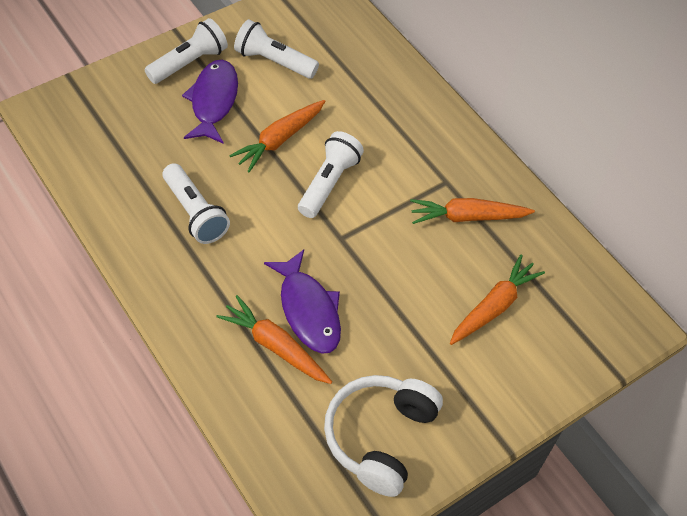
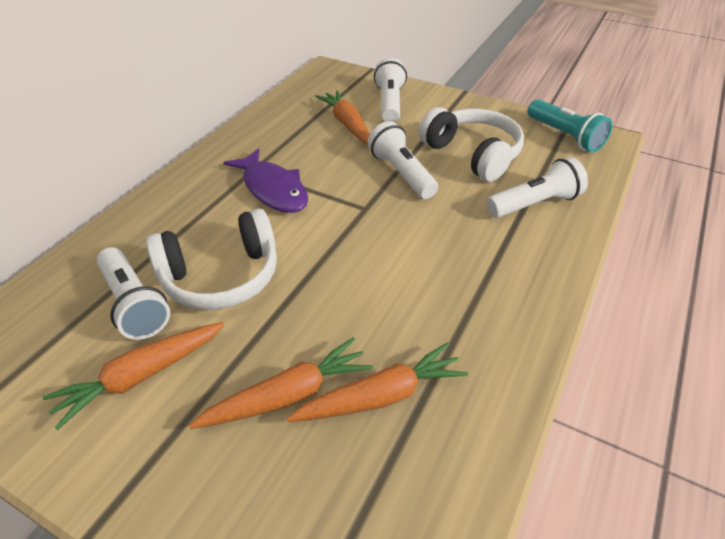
purple fish: 2 -> 1
turquoise flashlight: 0 -> 1
white headphones: 1 -> 2

